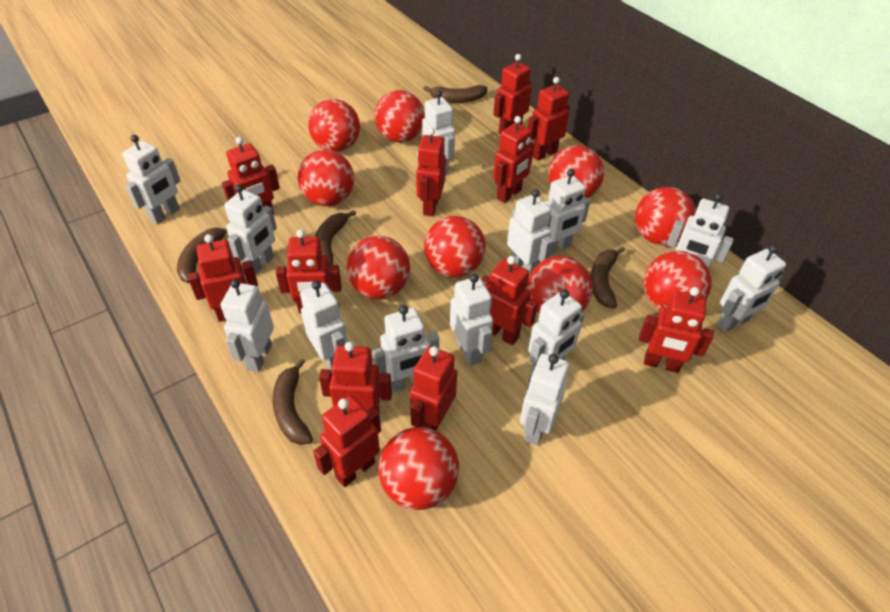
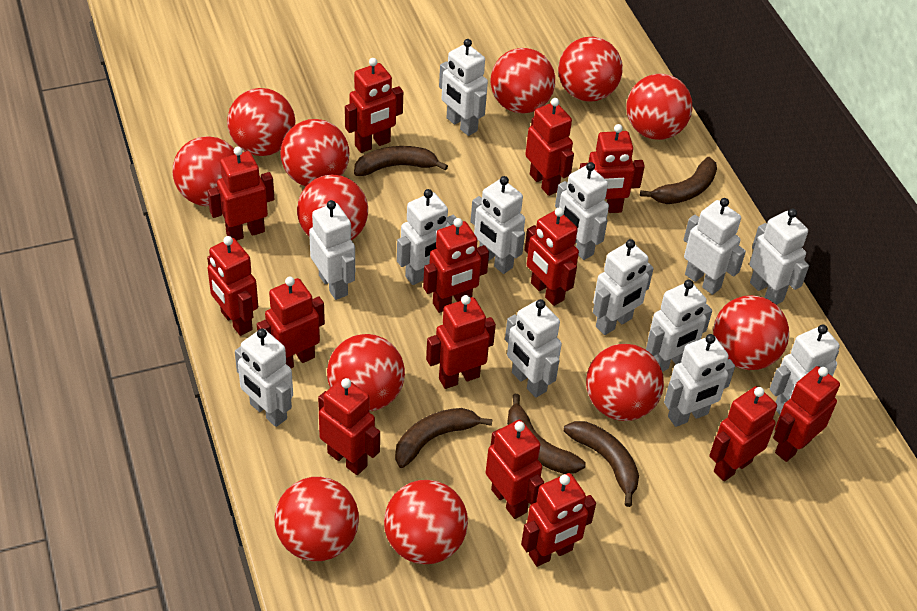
red ball: 10 -> 12
red robot: 12 -> 14

